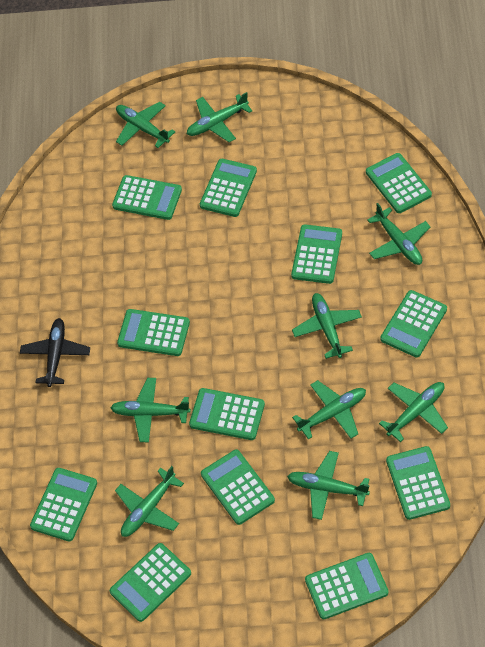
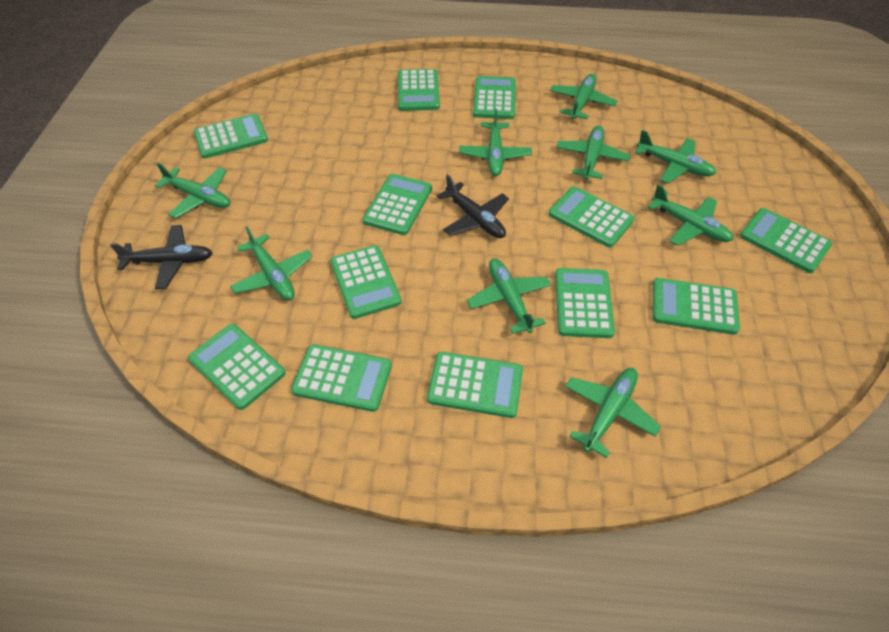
black plane: 1 -> 2

